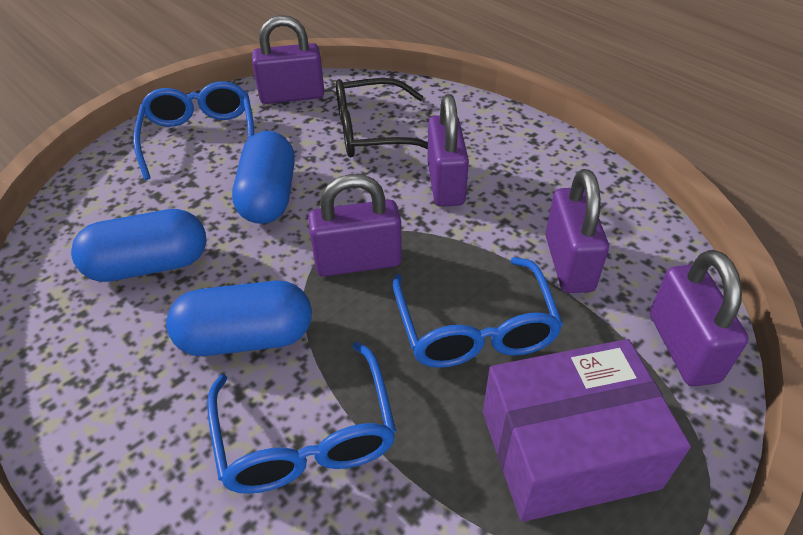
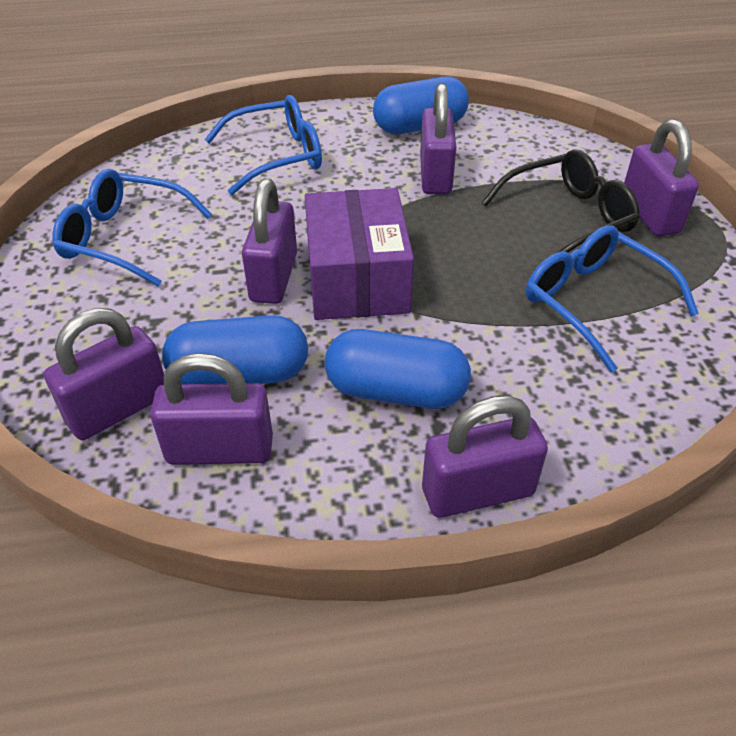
purple padlock: 5 -> 6

